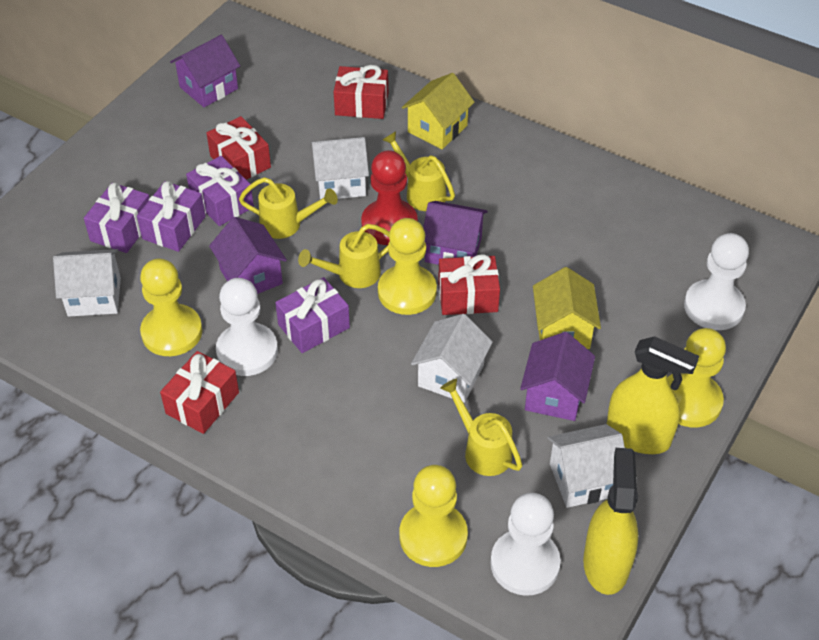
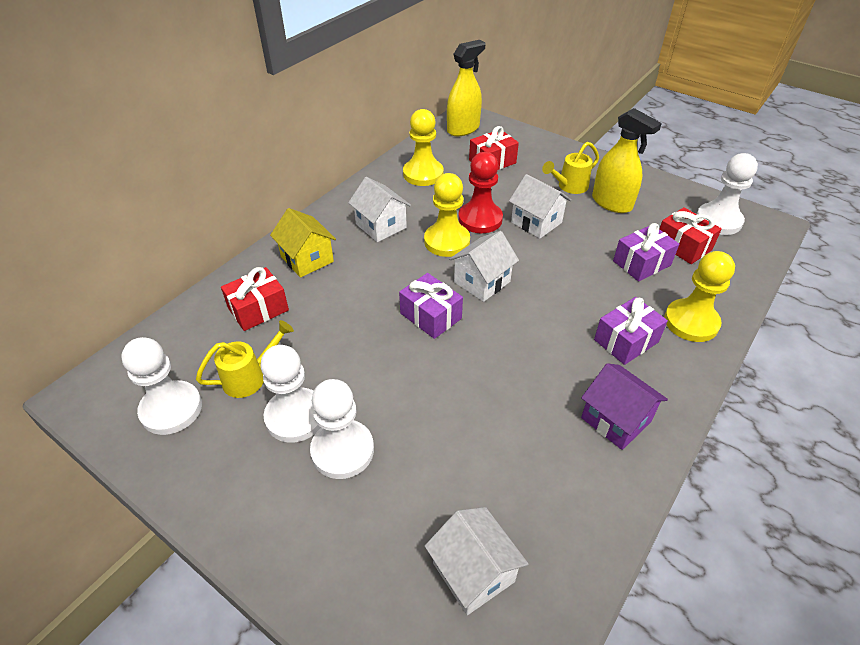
purple gift: 4 -> 3
purple house: 4 -> 1
red gift: 4 -> 3
white pawn: 3 -> 4
yellow house: 2 -> 1
yellow pawn: 4 -> 3
yellow watering can: 4 -> 2

